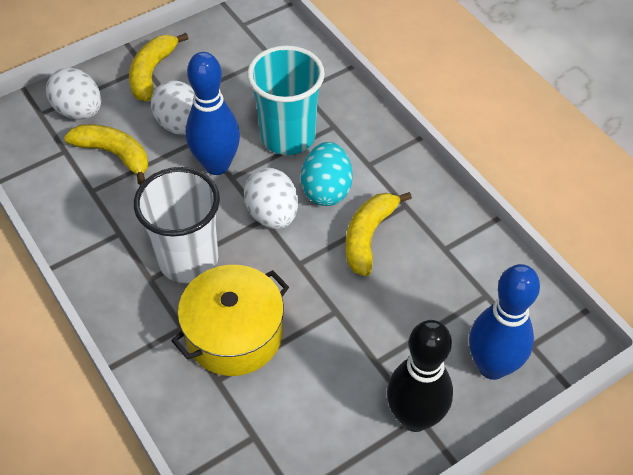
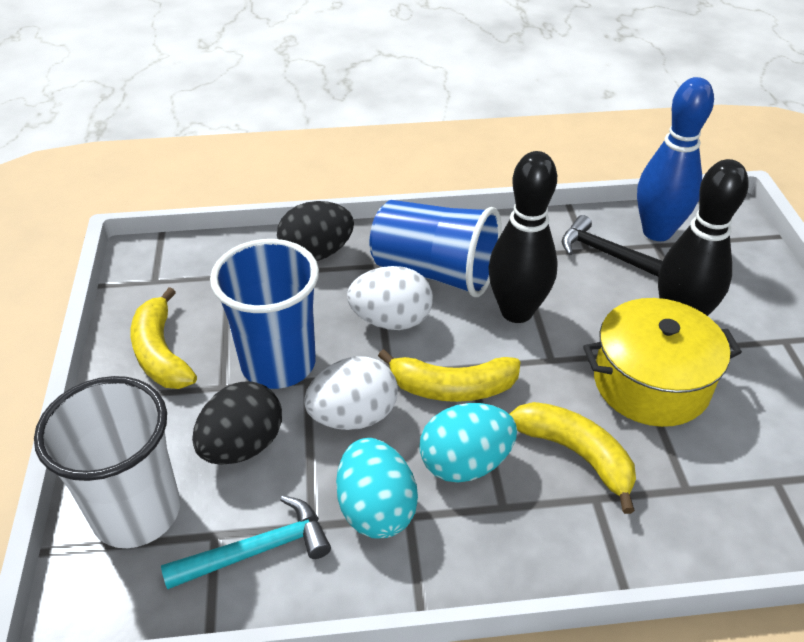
black bowling pin: 1 -> 2
black egg: 0 -> 2
black hammer: 0 -> 1
blue bowling pin: 2 -> 1
blue cup: 0 -> 2
turquoise cup: 1 -> 0
turquoise egg: 1 -> 2
turquoise hammer: 0 -> 1
white egg: 3 -> 2

